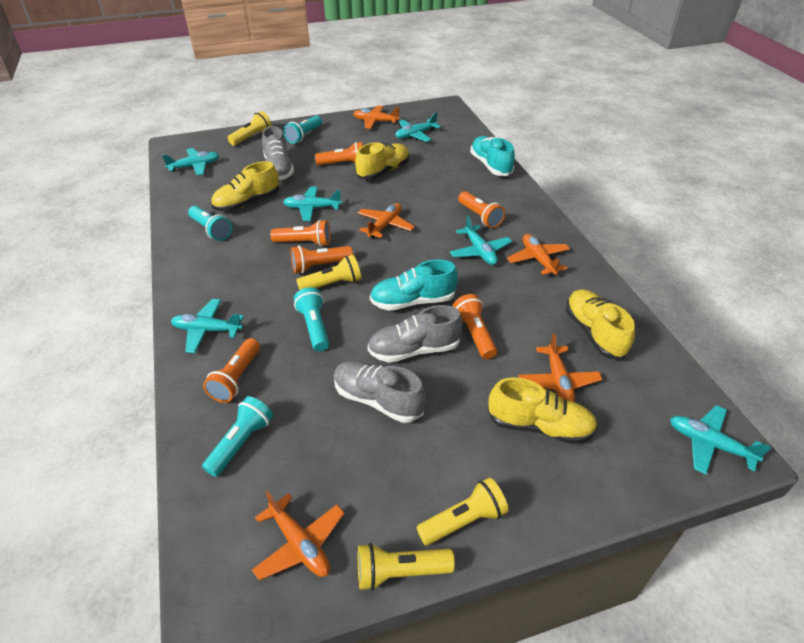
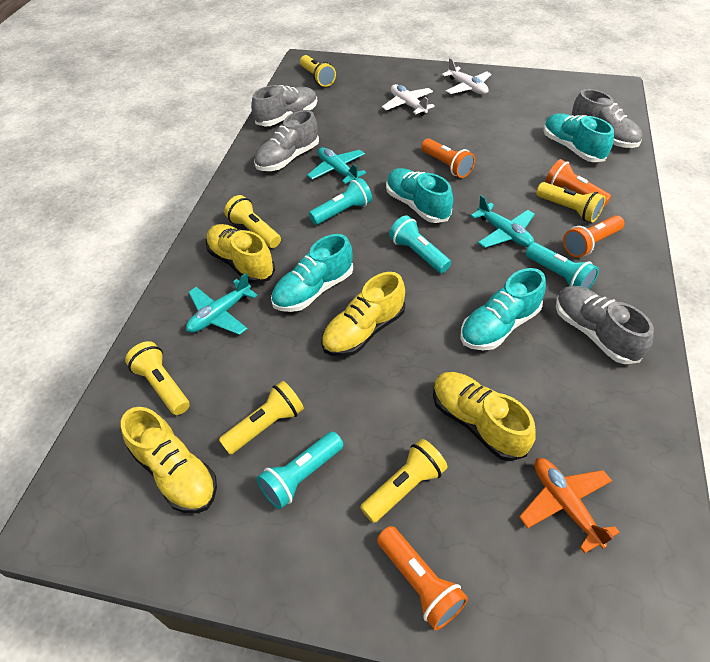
grey shoe: 3 -> 4
orange flashlight: 6 -> 4
orange plane: 5 -> 1
turquoise plane: 6 -> 3
turquoise shoe: 2 -> 4
white plane: 0 -> 2
yellow flashlight: 4 -> 6

